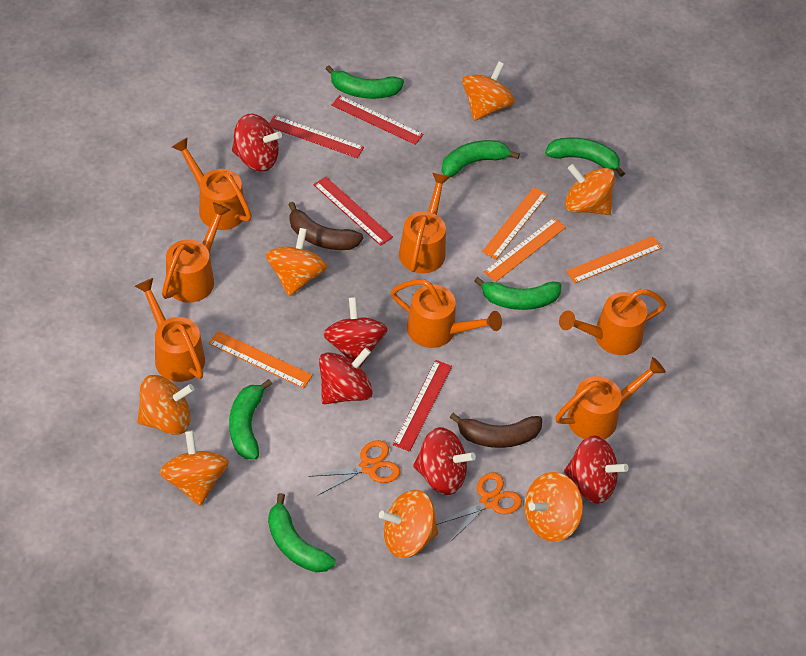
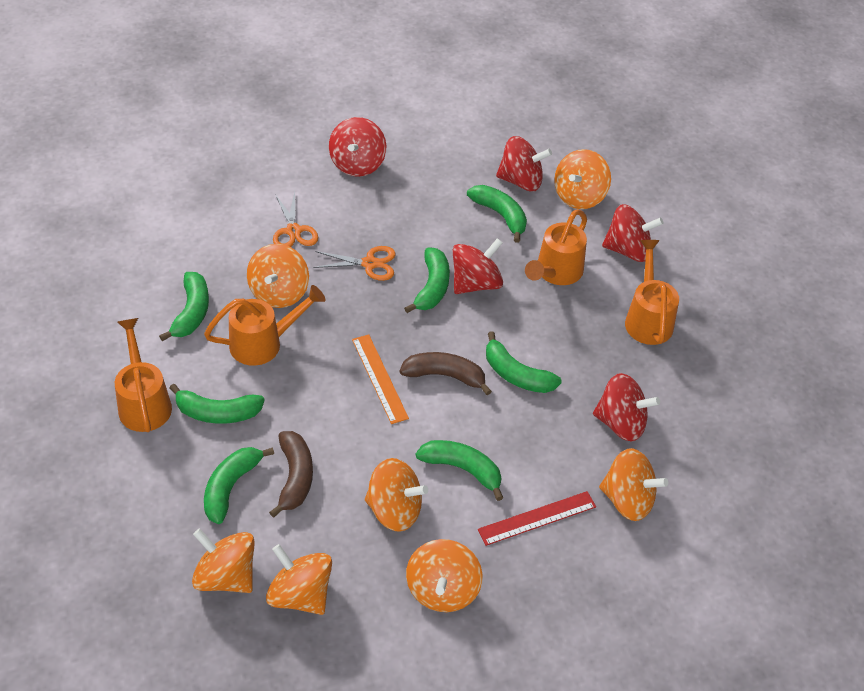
green banana: 6 -> 7
orange ruler: 4 -> 1
orange watering can: 7 -> 4
red ruler: 4 -> 1

